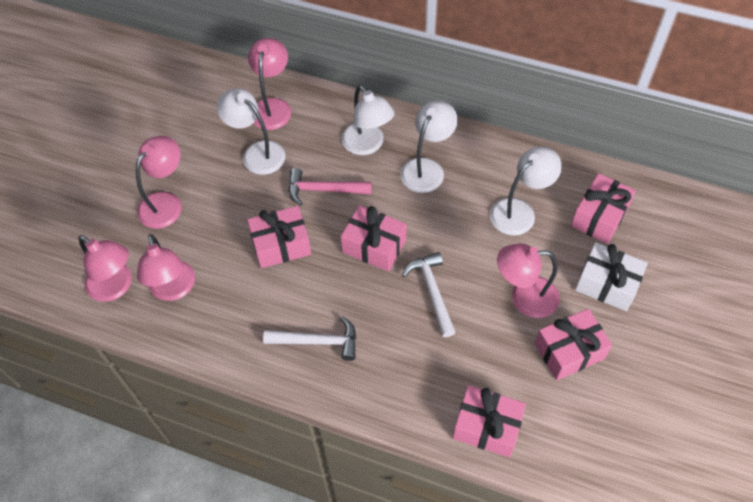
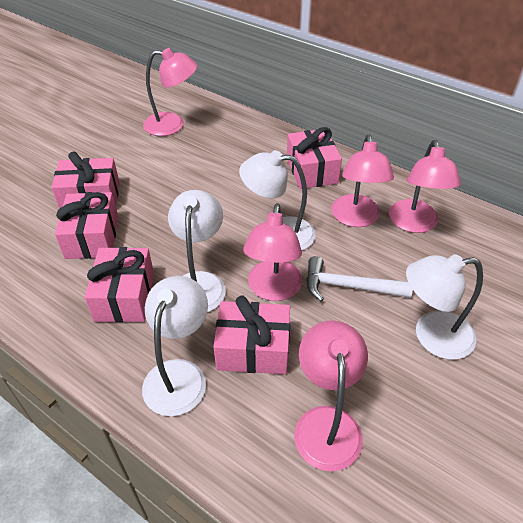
pink hammer: 1 -> 0
white gift: 1 -> 0
white hammer: 2 -> 1

